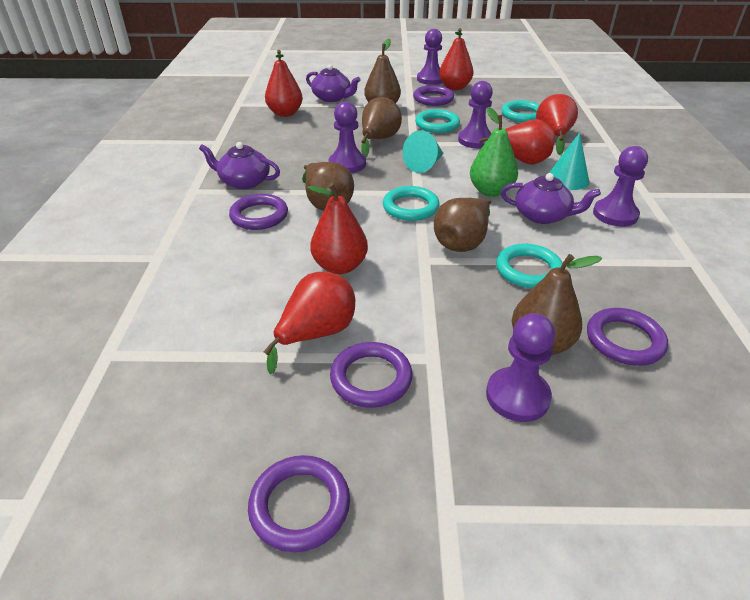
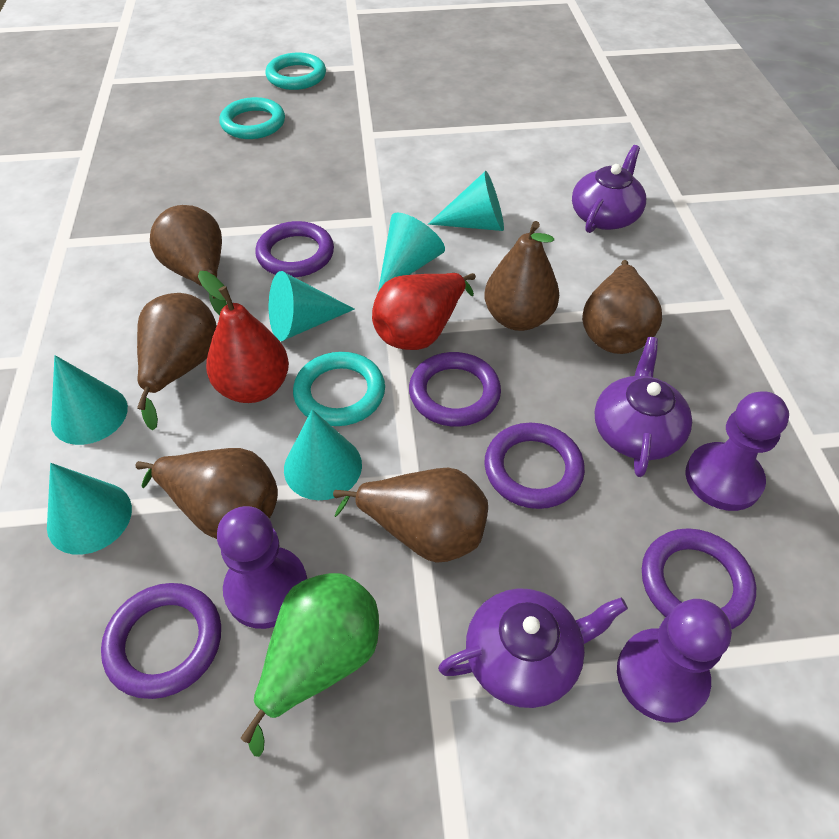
brown pear: 5 -> 6
purple pawn: 5 -> 3
red pear: 6 -> 2
turquoise cone: 2 -> 6
turquoise ring: 4 -> 3

